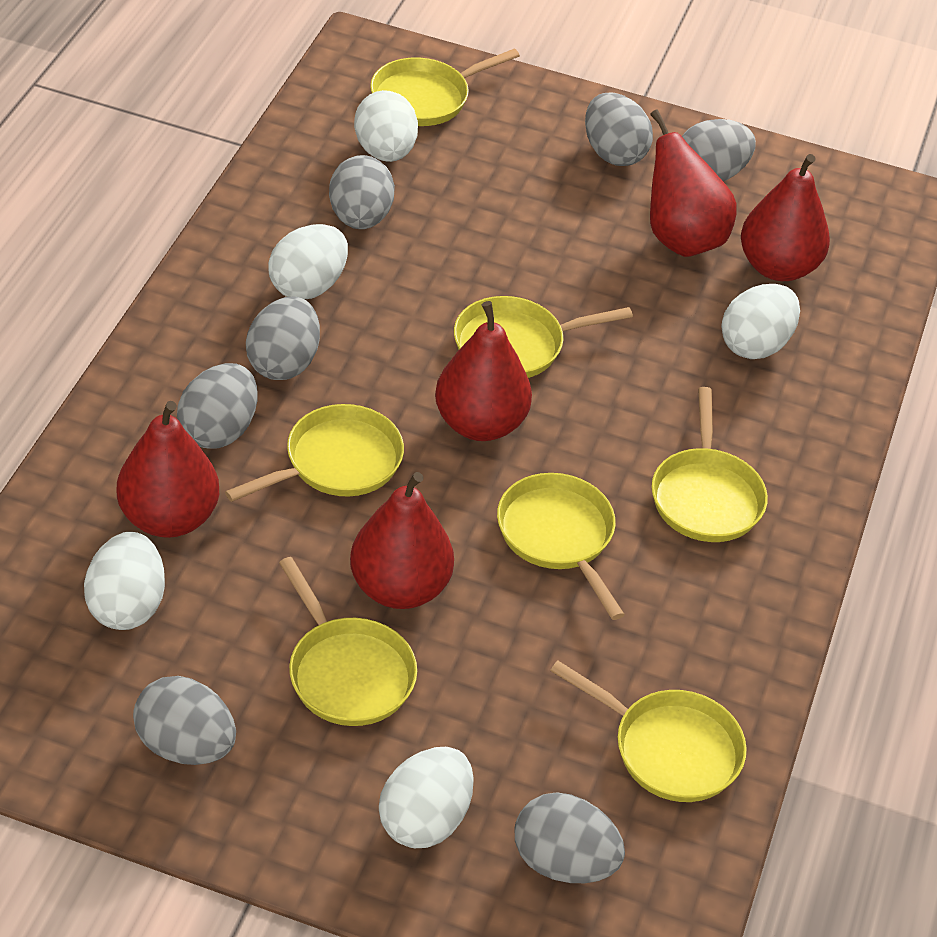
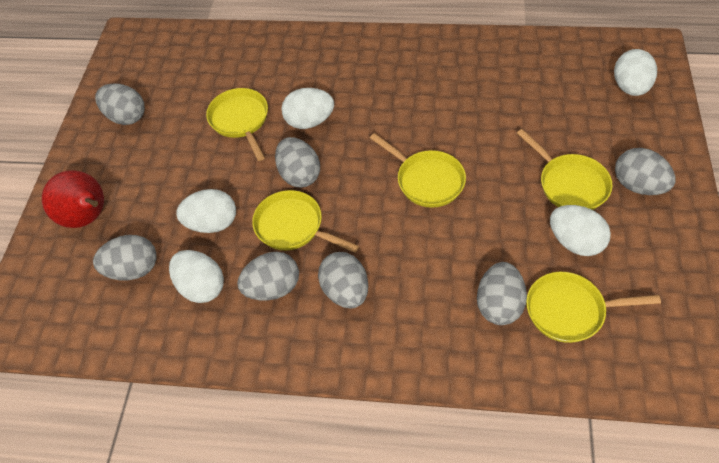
red pear: 5 -> 1
yellow pan: 7 -> 5

